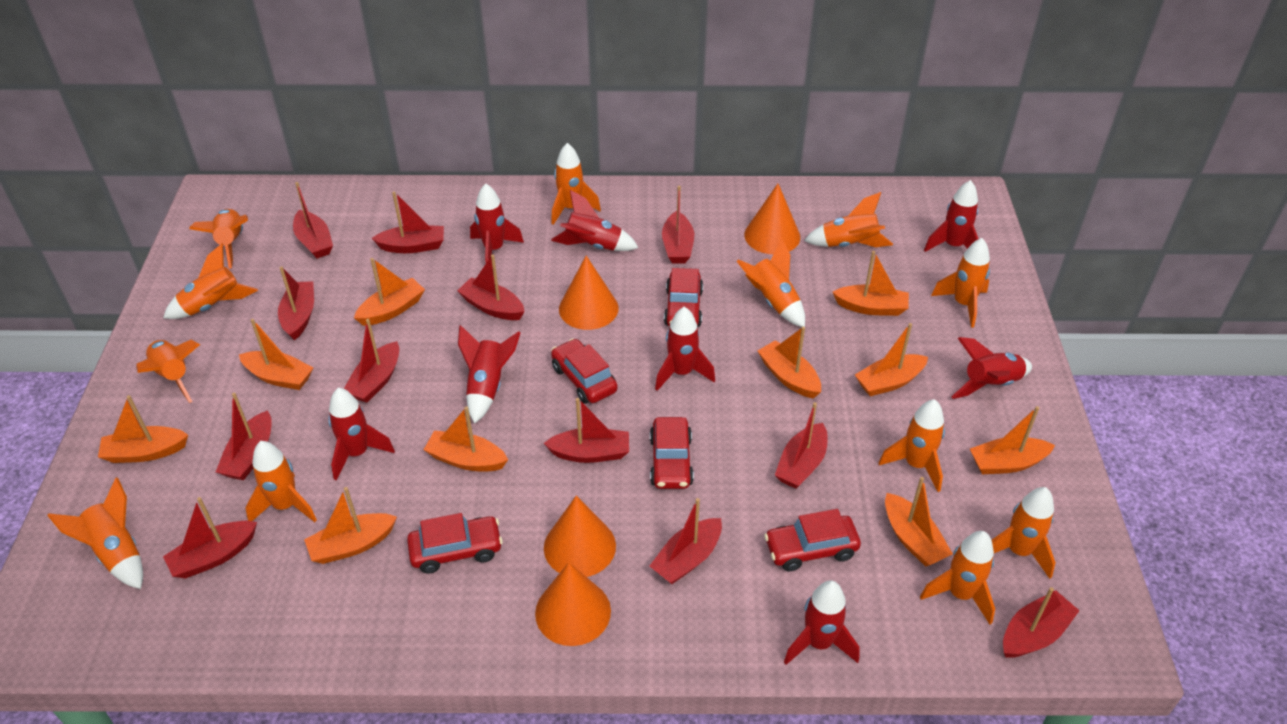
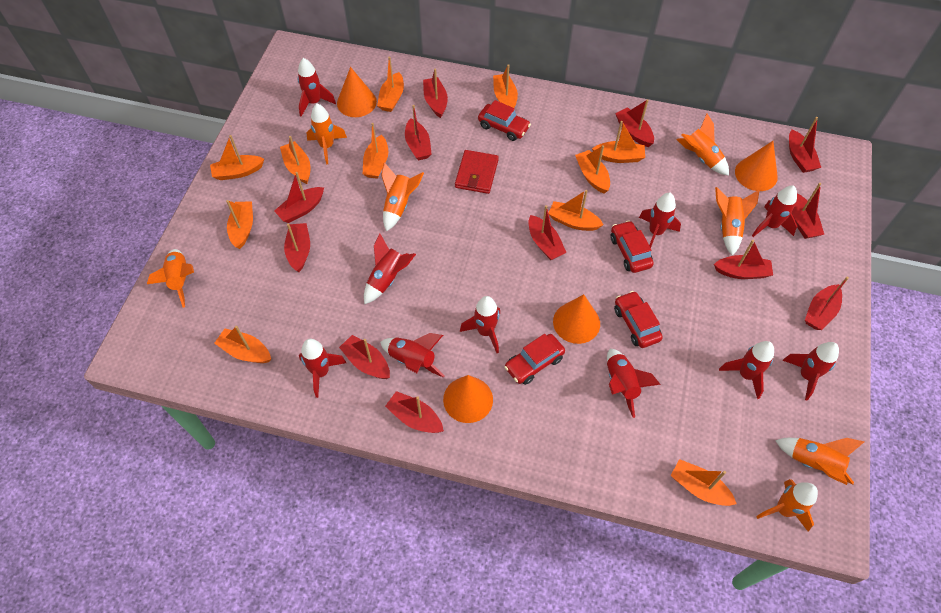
orange boat: 10 -> 11
orange rocket: 12 -> 7
red car: 5 -> 4
red rocket: 8 -> 10
red wallet: 0 -> 1

